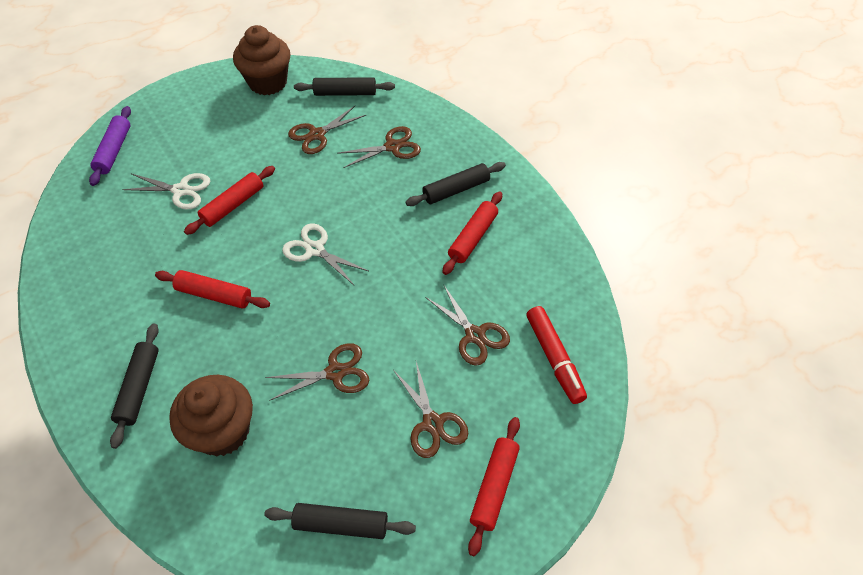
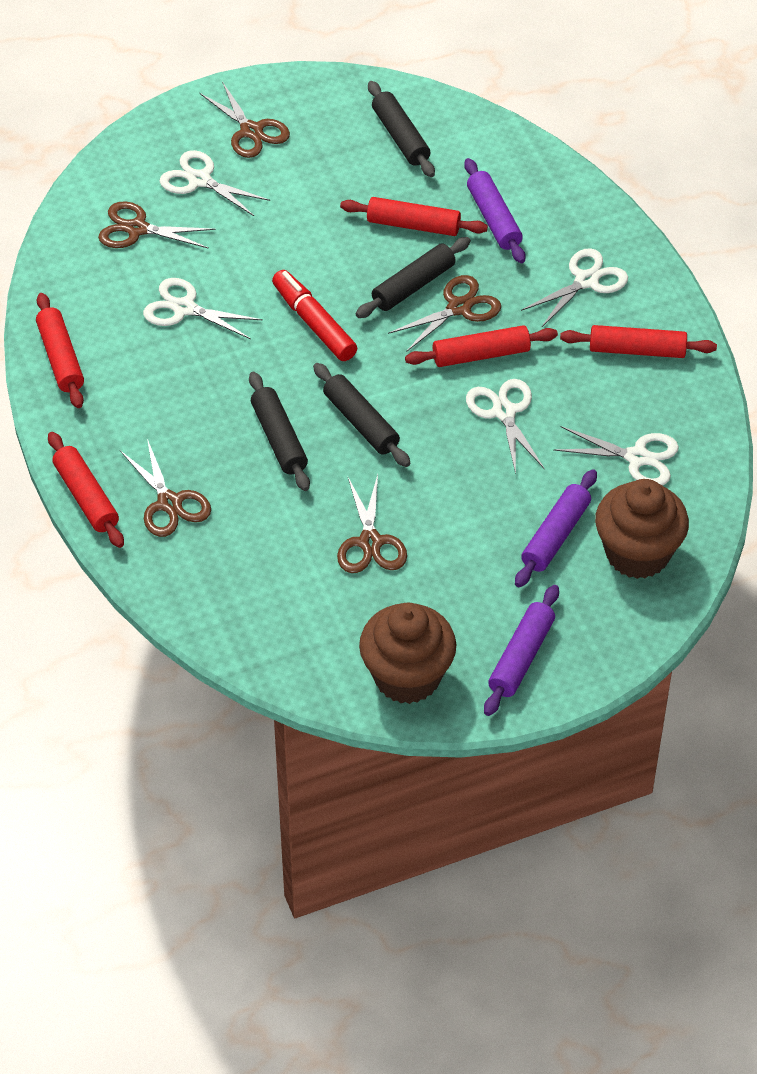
purple rolling pin: 1 -> 3
red rolling pin: 4 -> 5
white scissors: 2 -> 5

